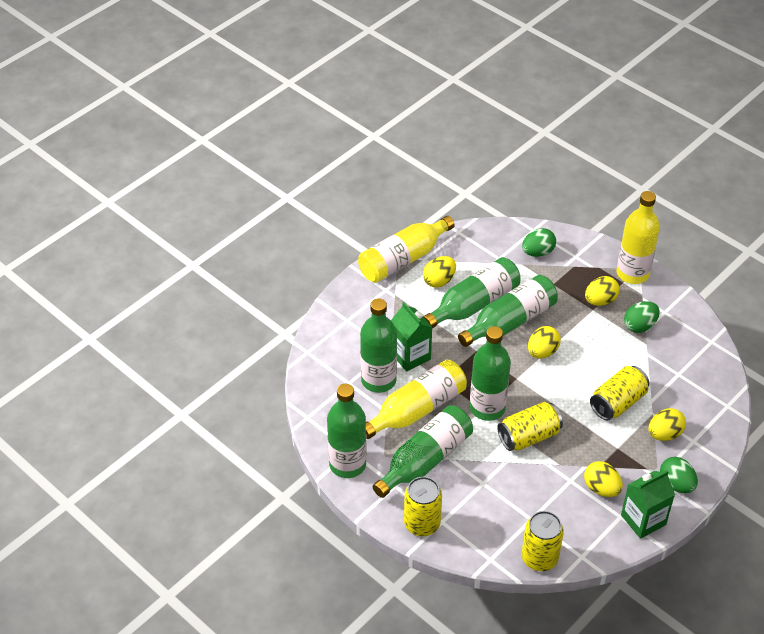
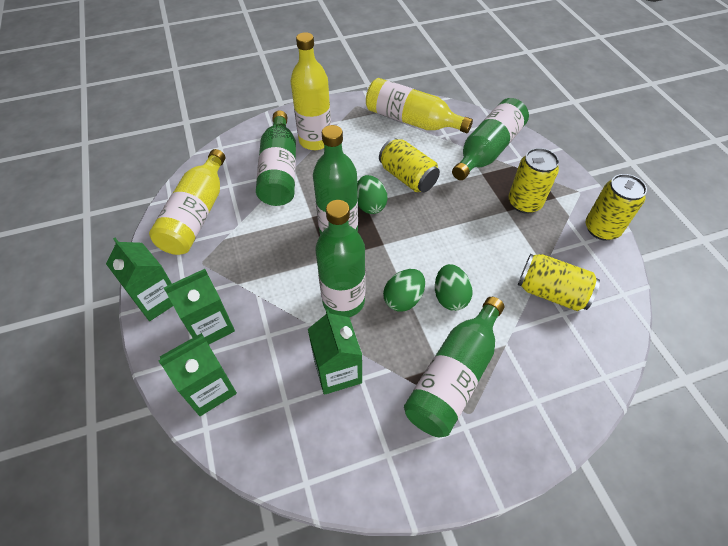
green bottle: 6 -> 5
green carton: 2 -> 4
yellow egg: 5 -> 0

